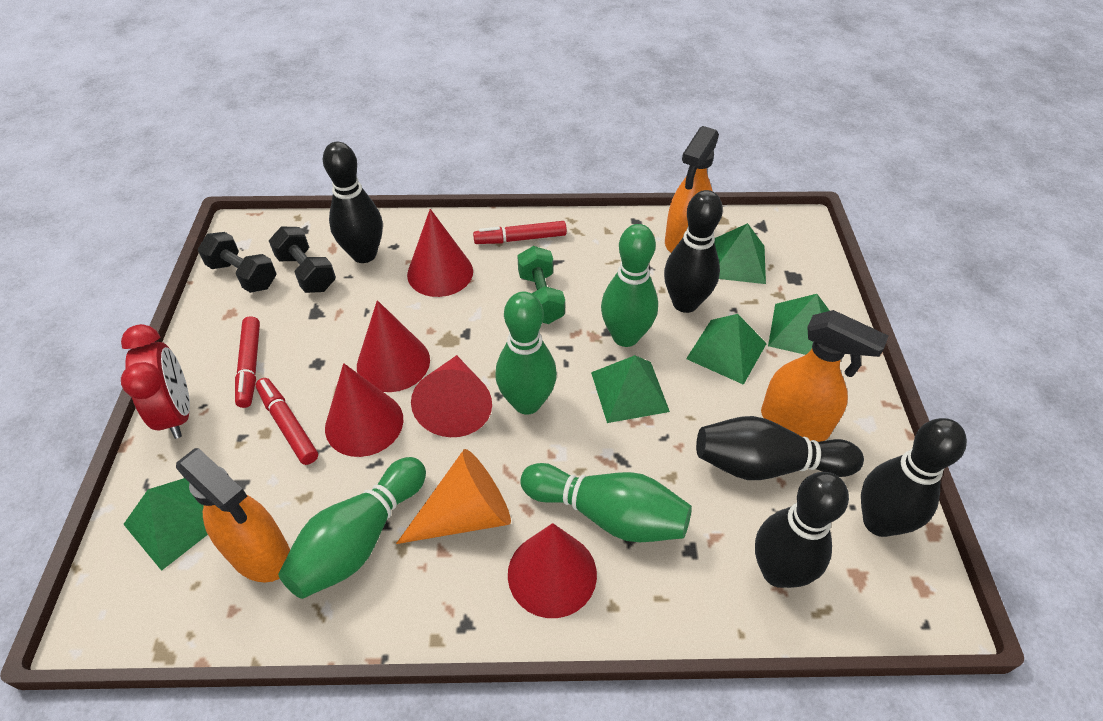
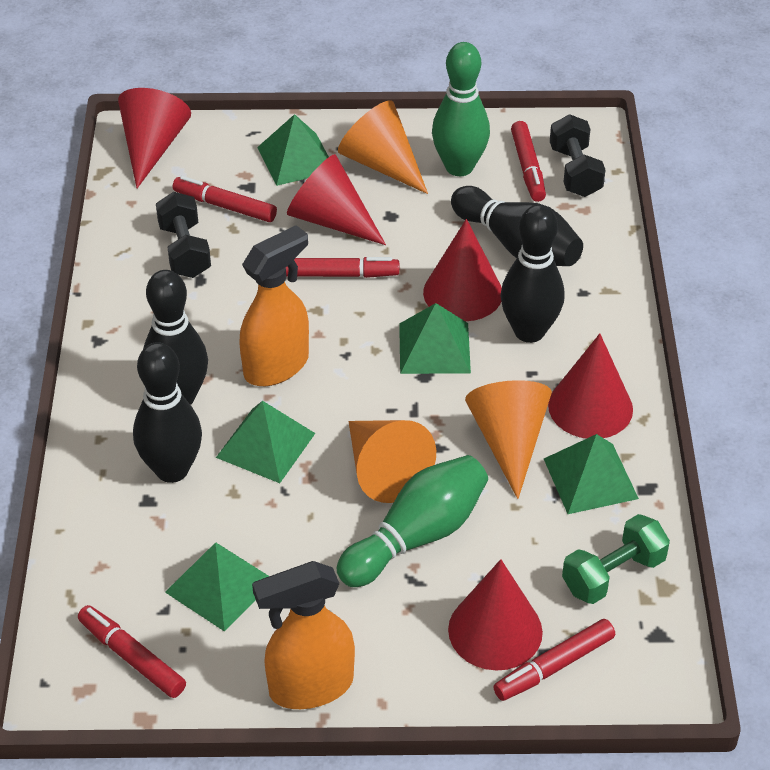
black bowling pin: 5 -> 4
green bowling pin: 4 -> 2
orange cone: 1 -> 3
orange spray bottle: 3 -> 2
red clock: 1 -> 0
red marker: 3 -> 5

